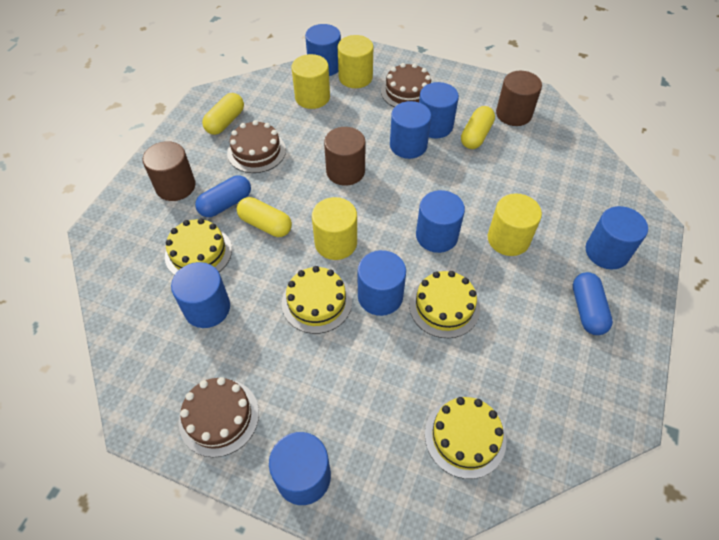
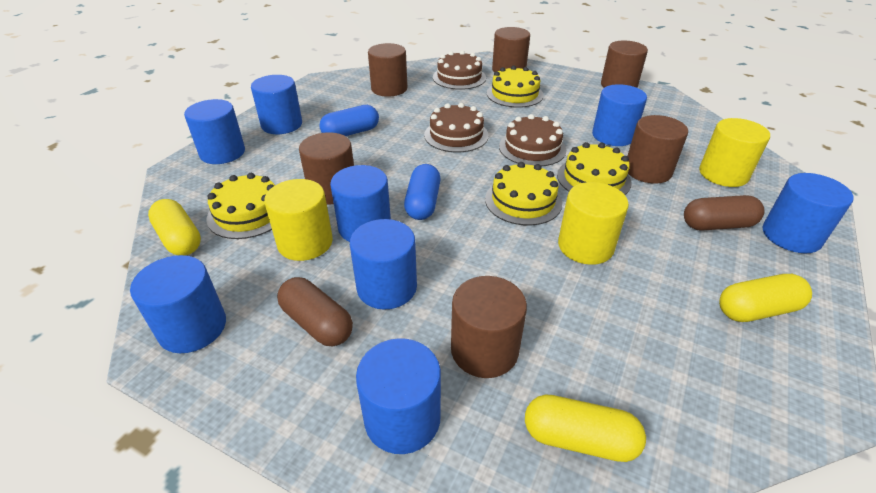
brown capsule: 0 -> 2
brown cylinder: 3 -> 6
yellow cylinder: 4 -> 3

